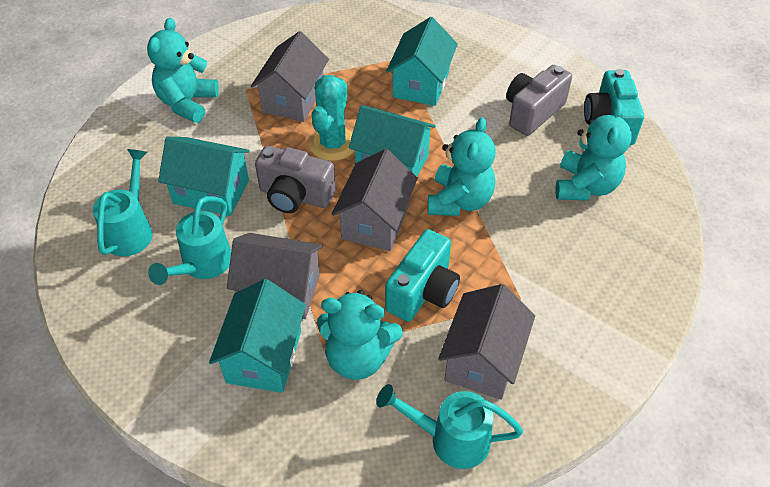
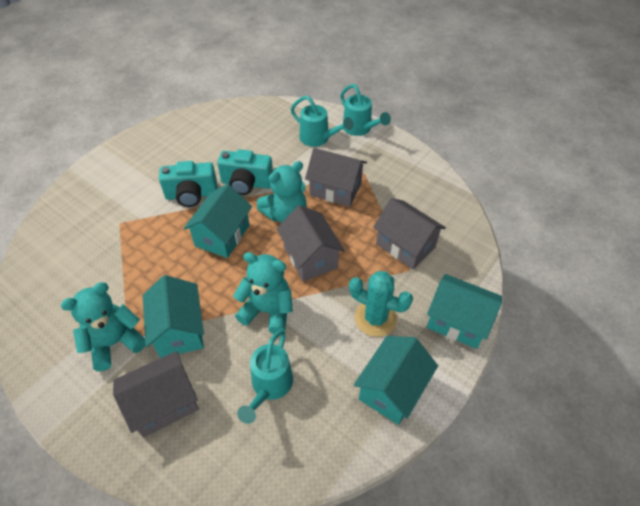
grey camera: 2 -> 0
turquoise teddy bear: 4 -> 3

